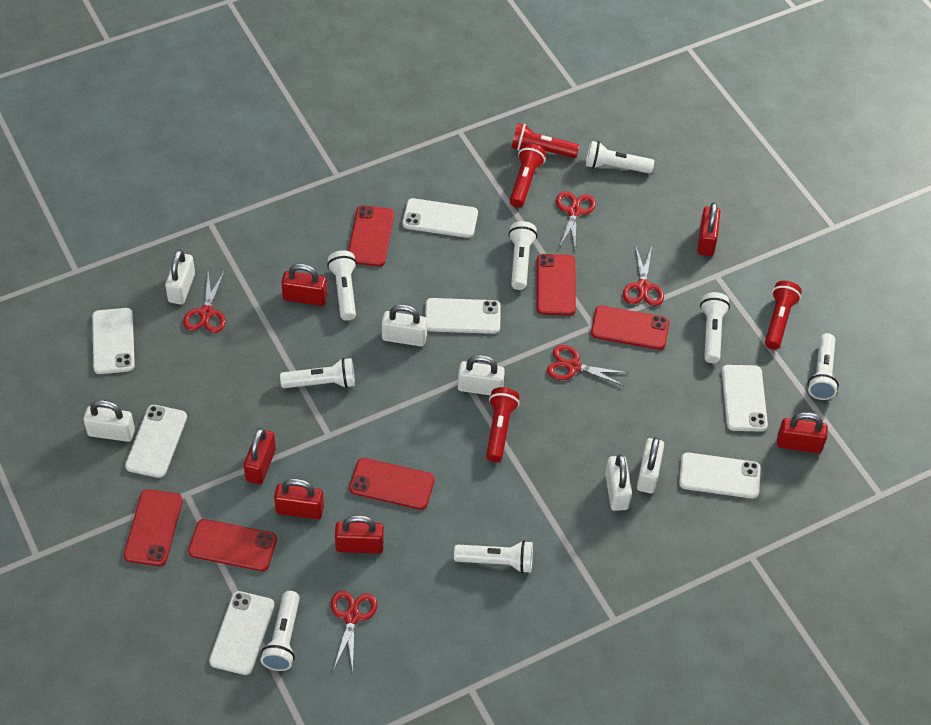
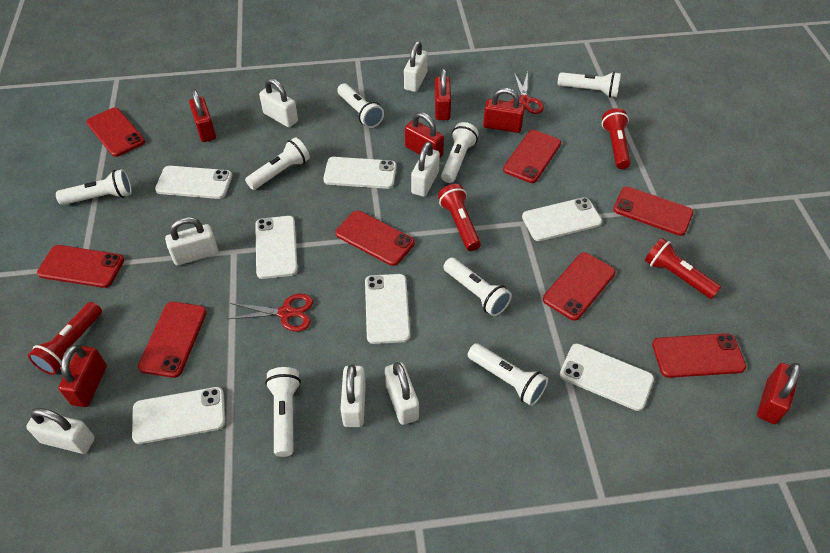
red phone: 6 -> 8
red scissors: 5 -> 2
white padlock: 6 -> 7

